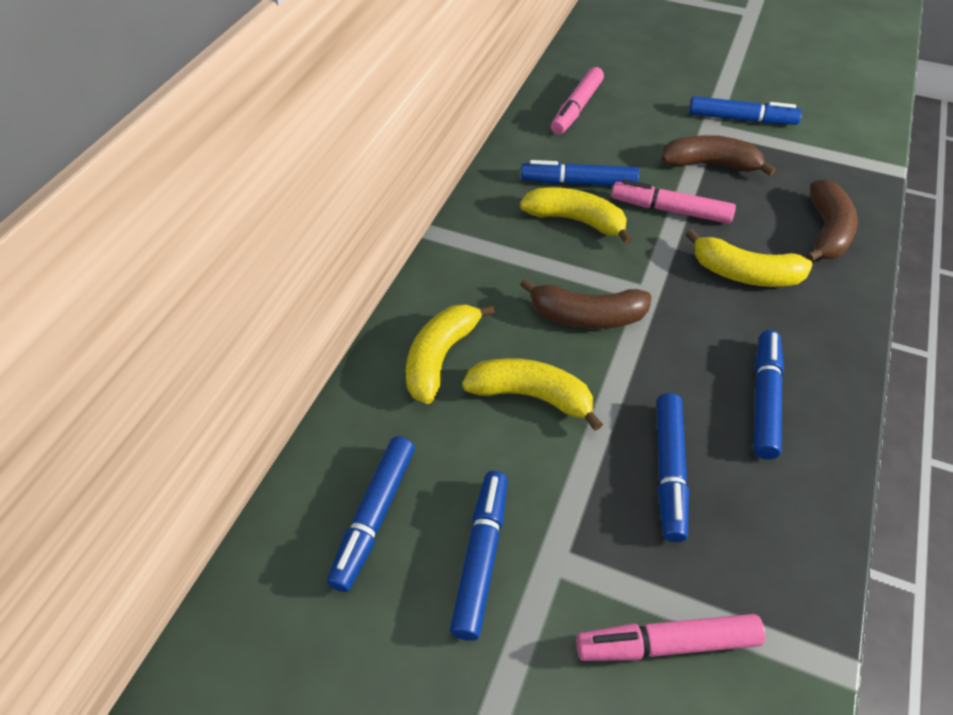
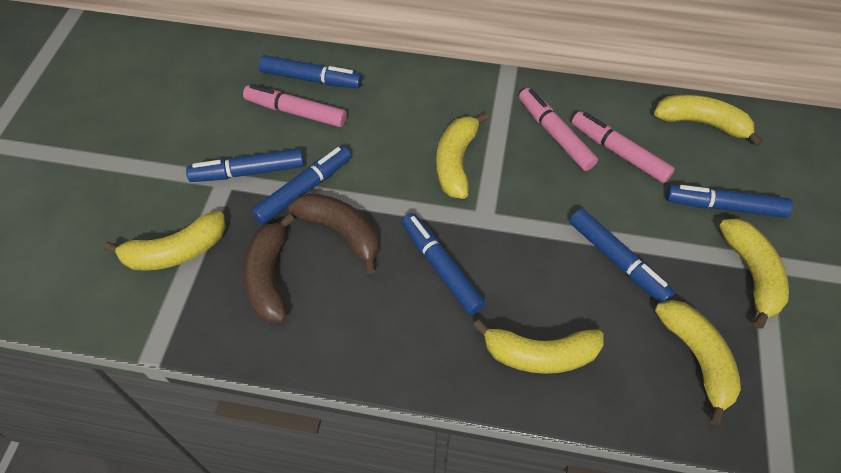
brown banana: 3 -> 2
yellow banana: 4 -> 6

